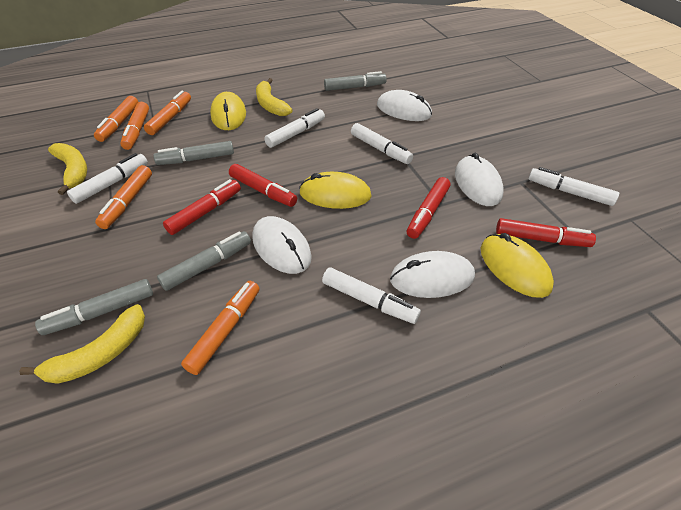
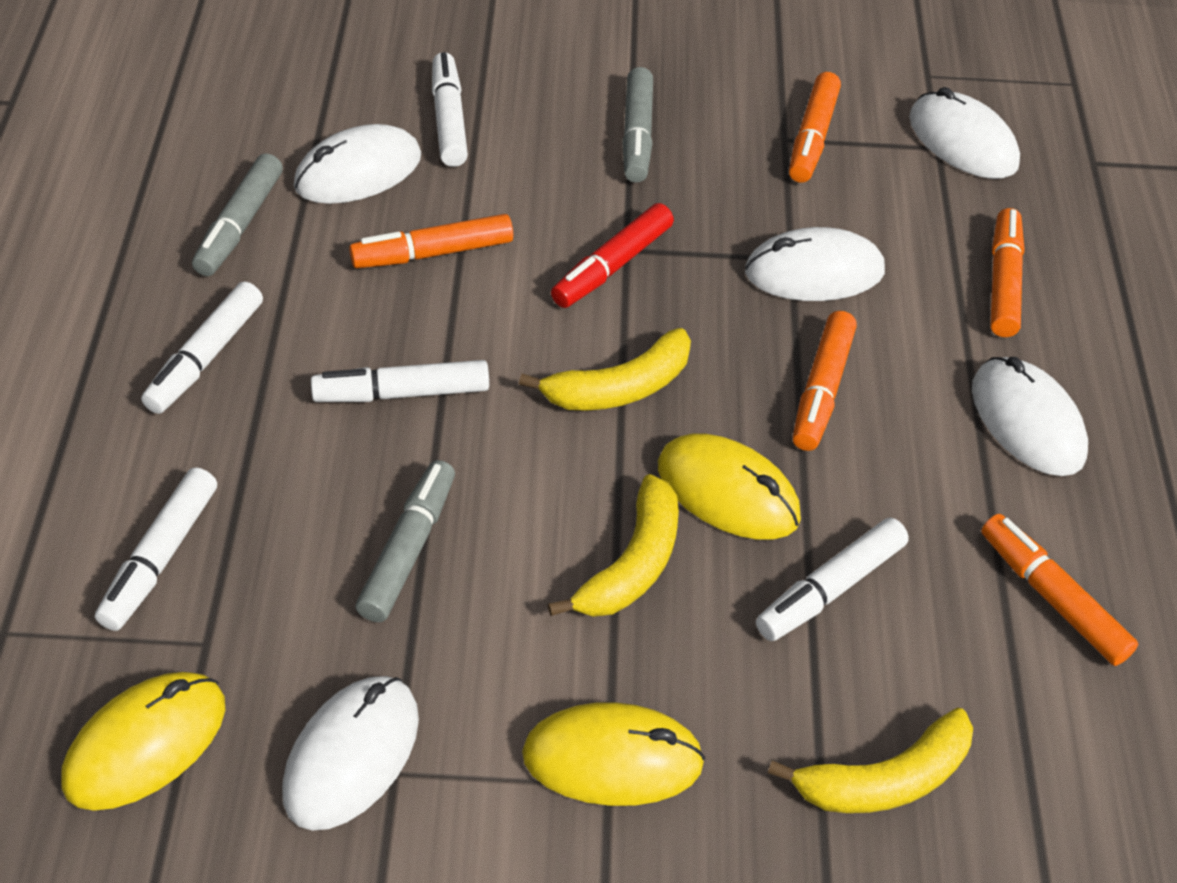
grey marker: 4 -> 3
red marker: 4 -> 1
white mouse: 4 -> 5

